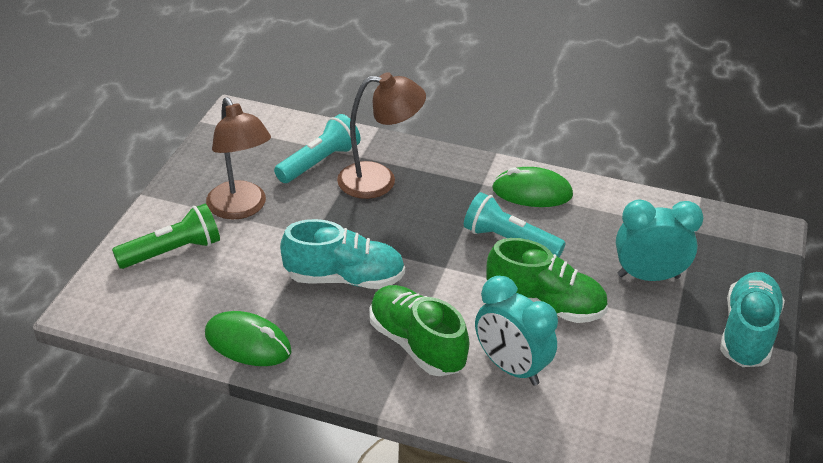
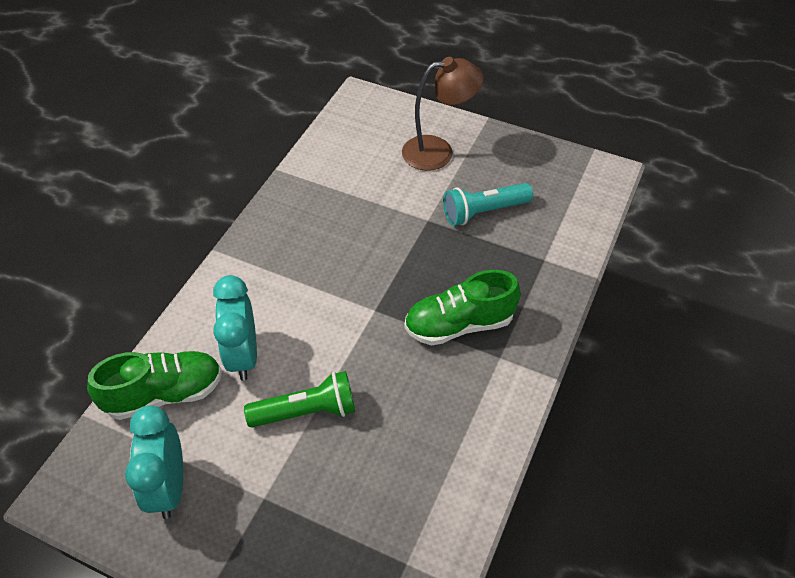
brown lamp: 2 -> 1
green mouse: 2 -> 0
turquoise flashlight: 2 -> 1
turquoise shoe: 2 -> 0

